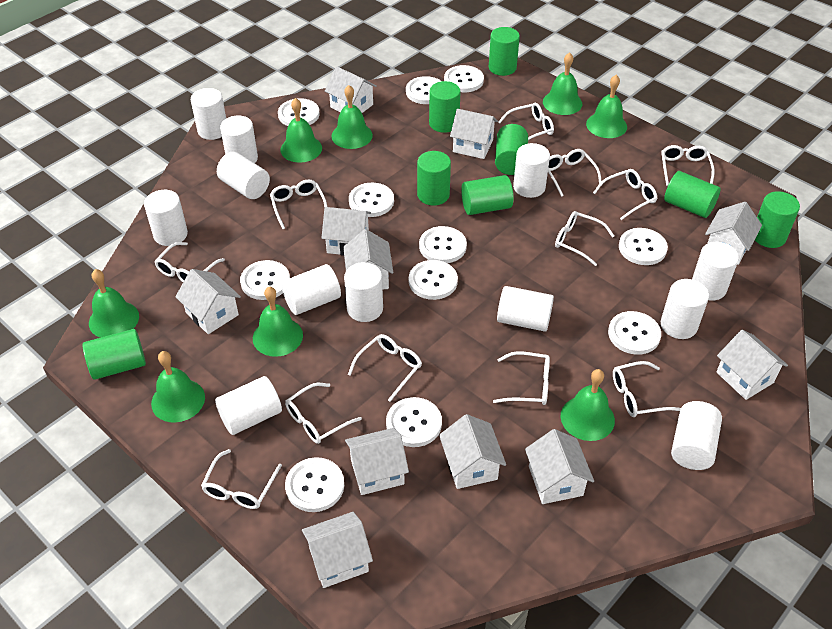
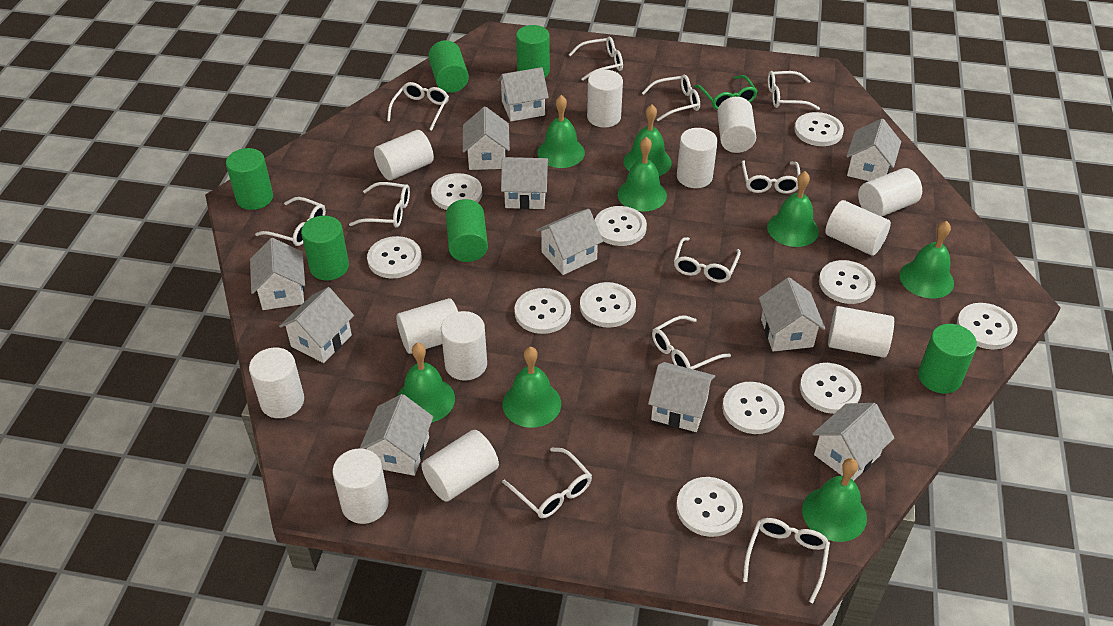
green cylinder: 8 -> 6
green glasses: 0 -> 1
white glasses: 12 -> 11

